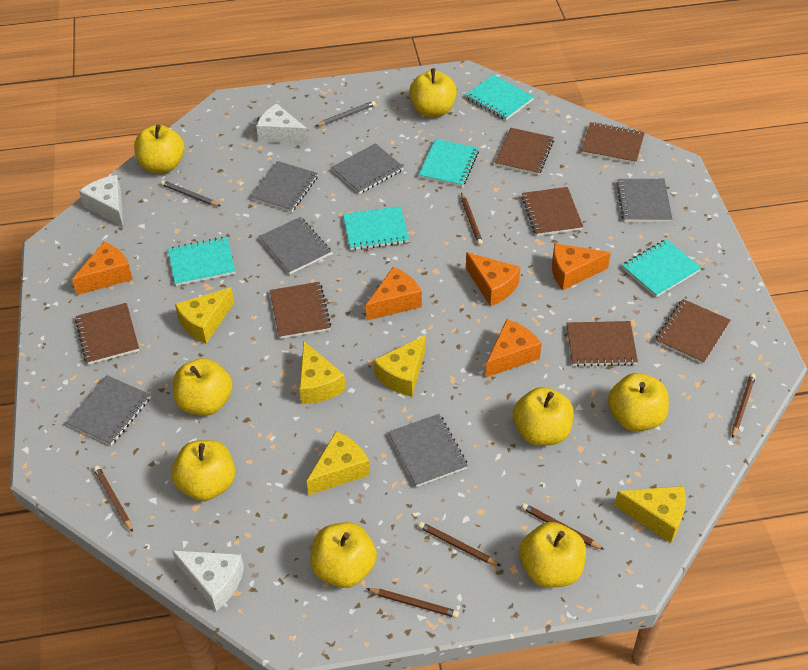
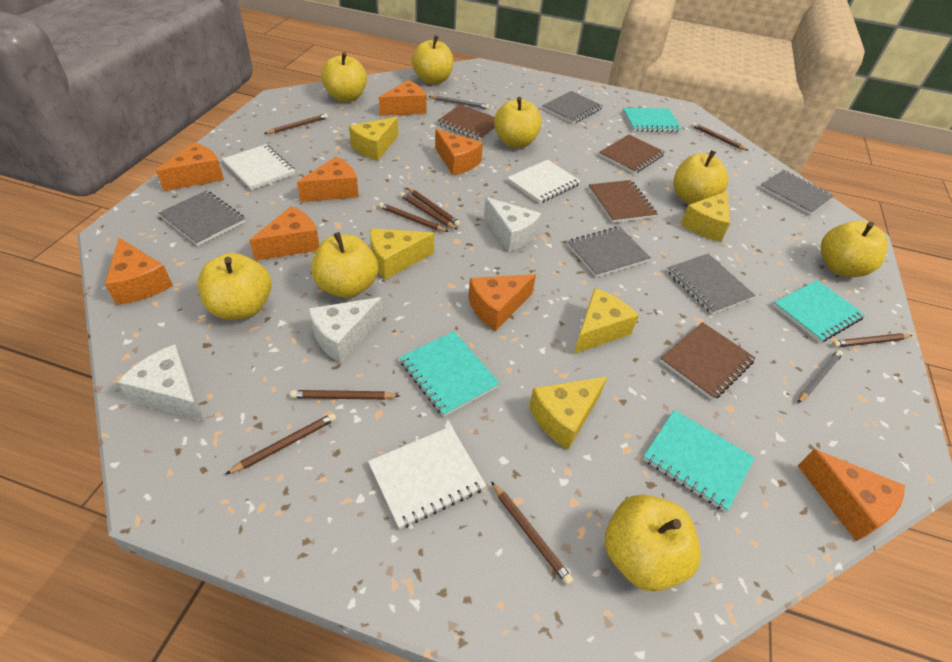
brown notebook: 7 -> 4
brown pencil: 6 -> 9
grey notebook: 6 -> 5
orange cheese: 5 -> 8
turquoise notebook: 5 -> 4
white notebook: 0 -> 3

